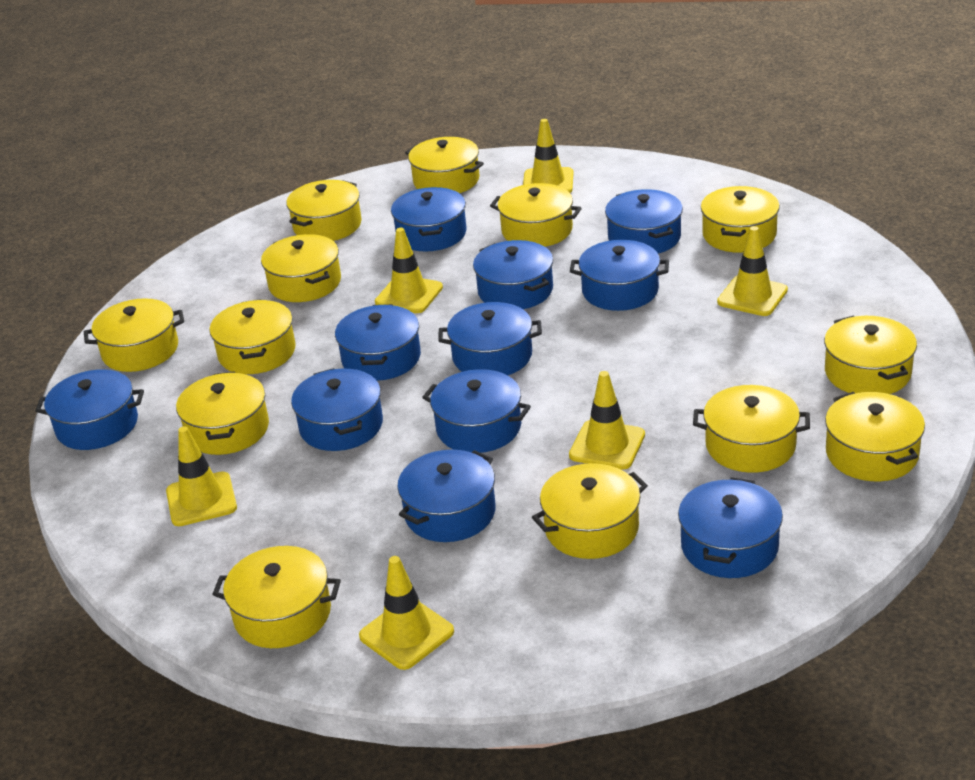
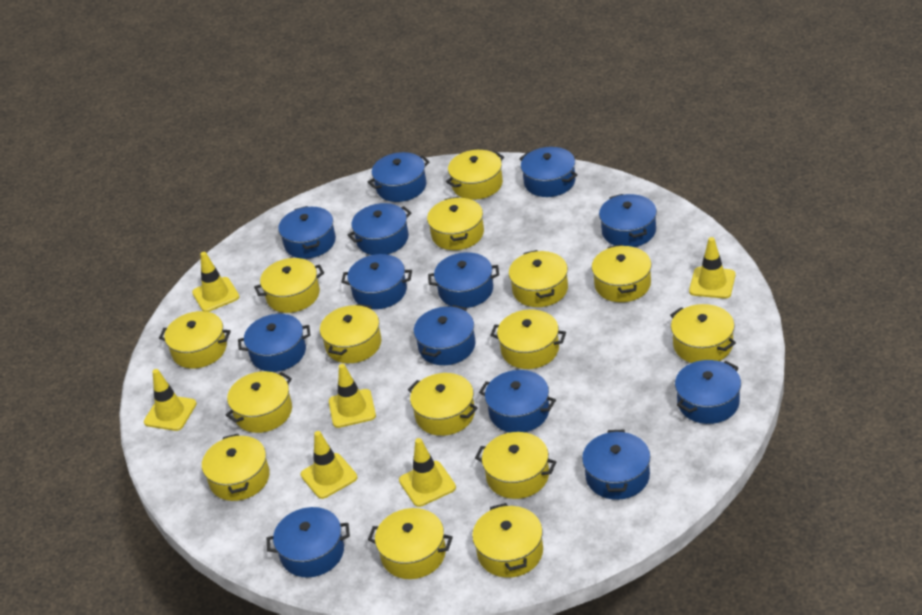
blue pot: 11 -> 13
yellow pot: 13 -> 15

